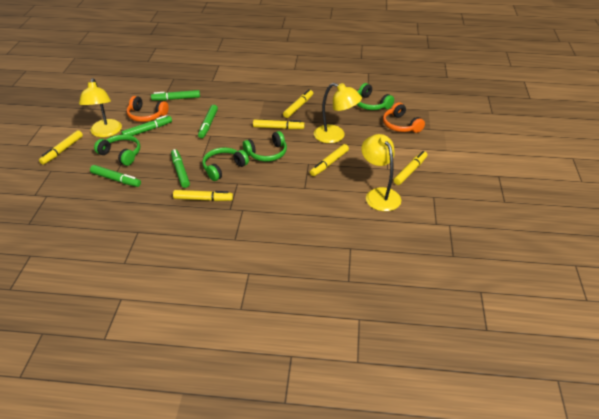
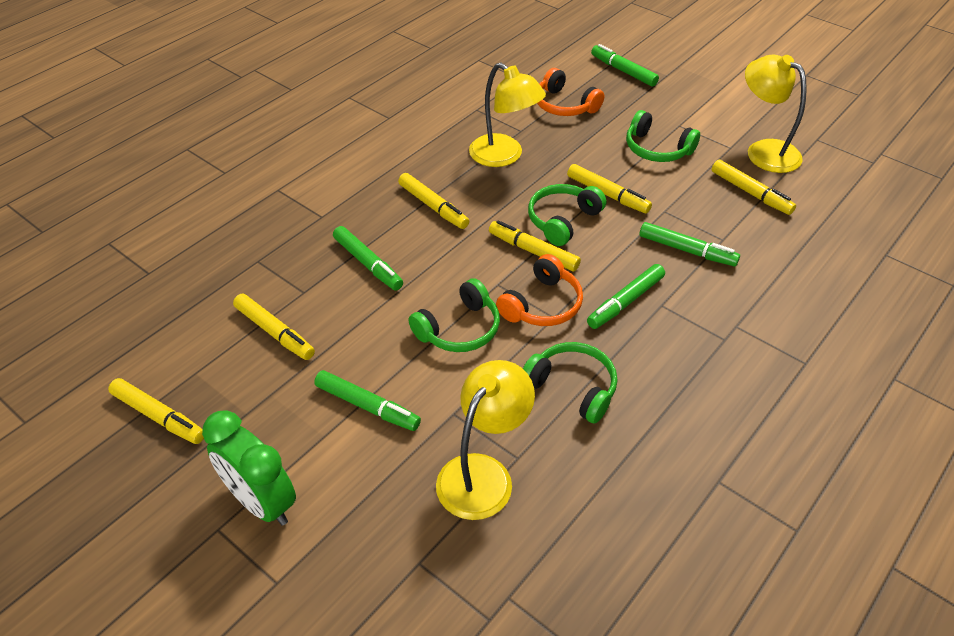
green clock: 0 -> 1

